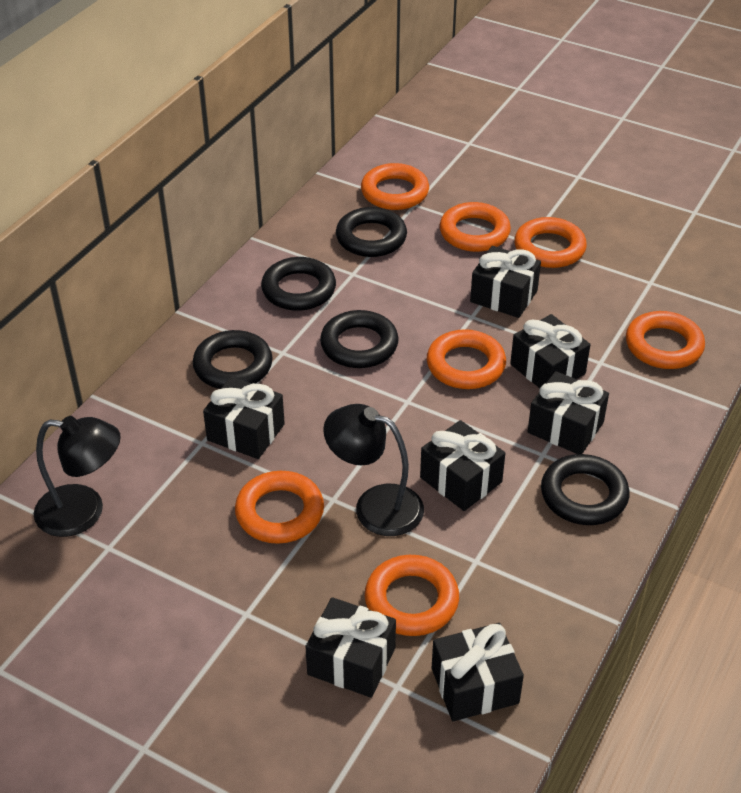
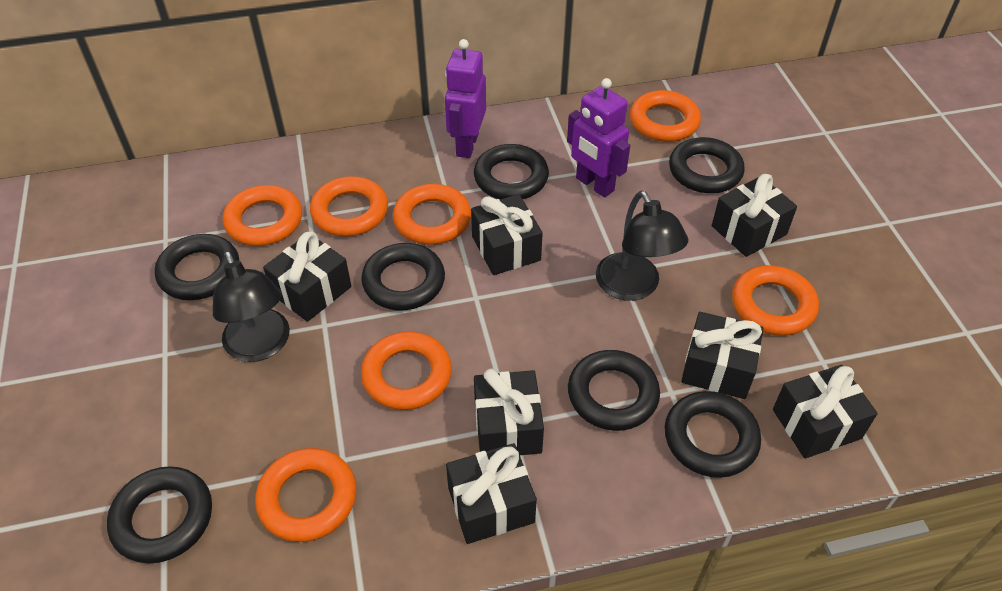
black ring: 5 -> 7
purple robot: 0 -> 2

